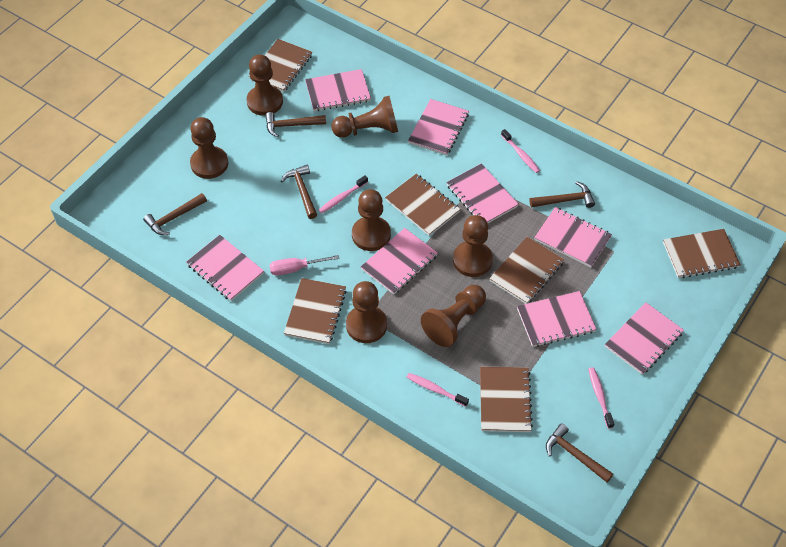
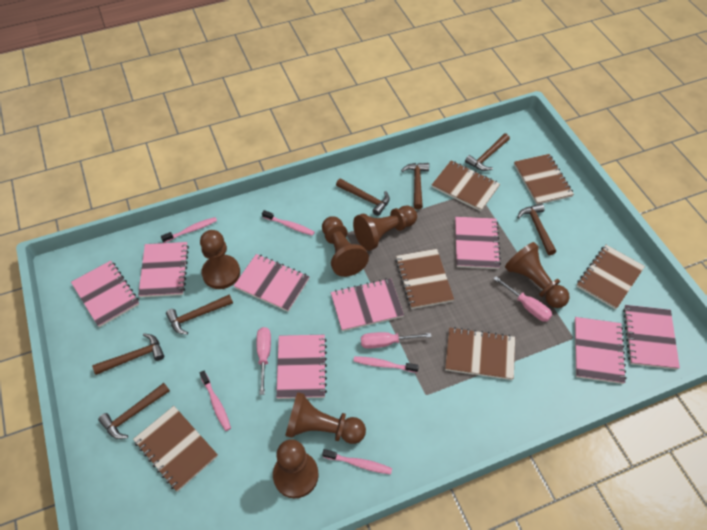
brown hammer: 5 -> 7
brown pawn: 7 -> 6
pink screwdriver: 1 -> 3
pink toothbrush: 4 -> 5

